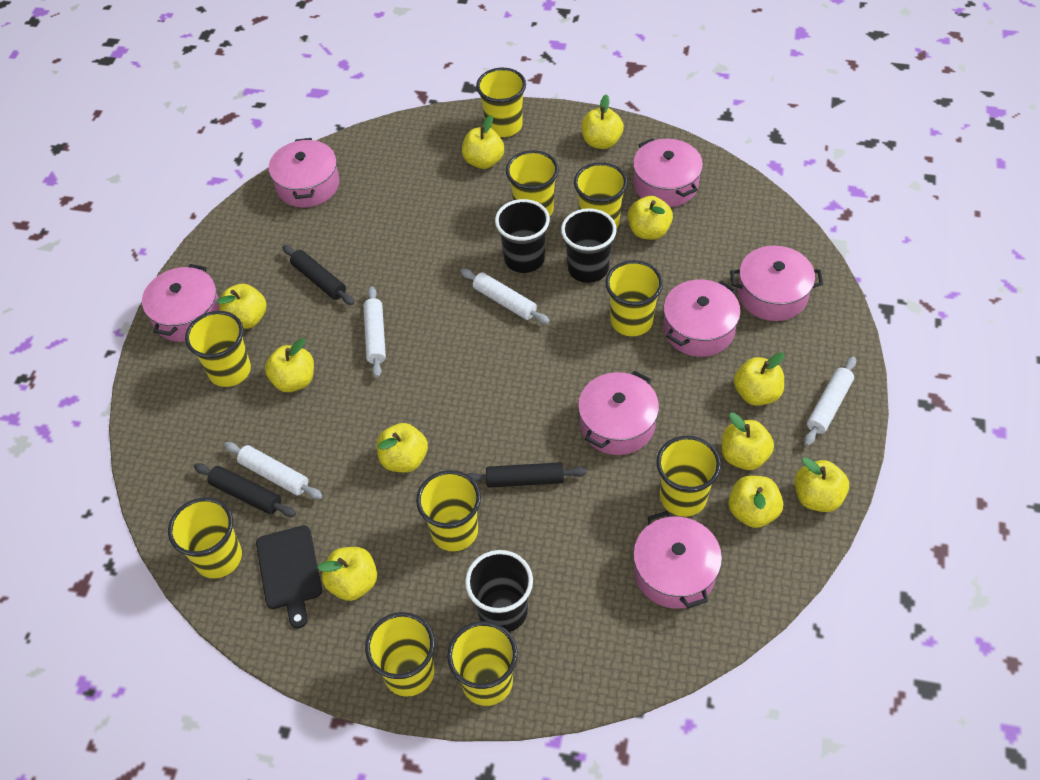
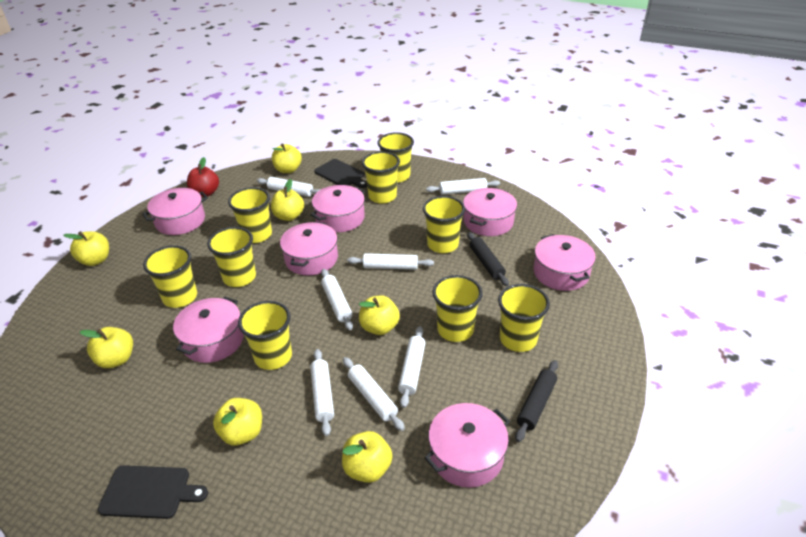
black cup: 3 -> 0
black cutting board: 1 -> 2
black rolling pin: 3 -> 2
red apple: 0 -> 1
white rolling pin: 4 -> 7
yellow apple: 11 -> 7
yellow cup: 10 -> 9

